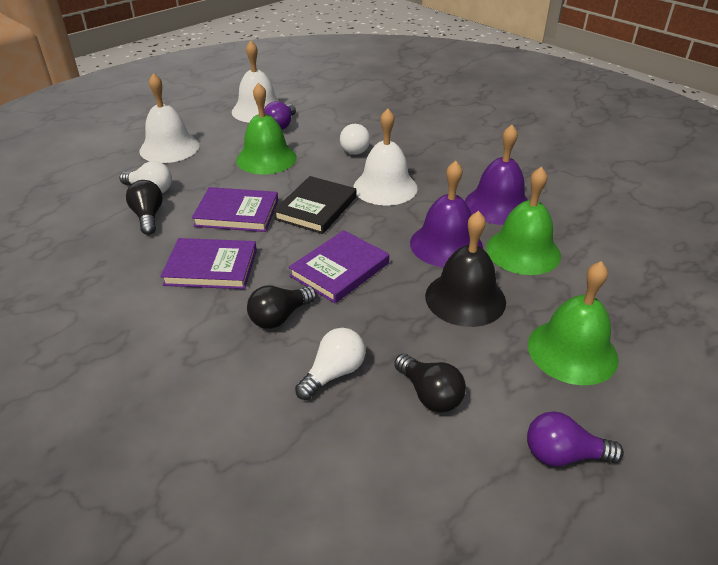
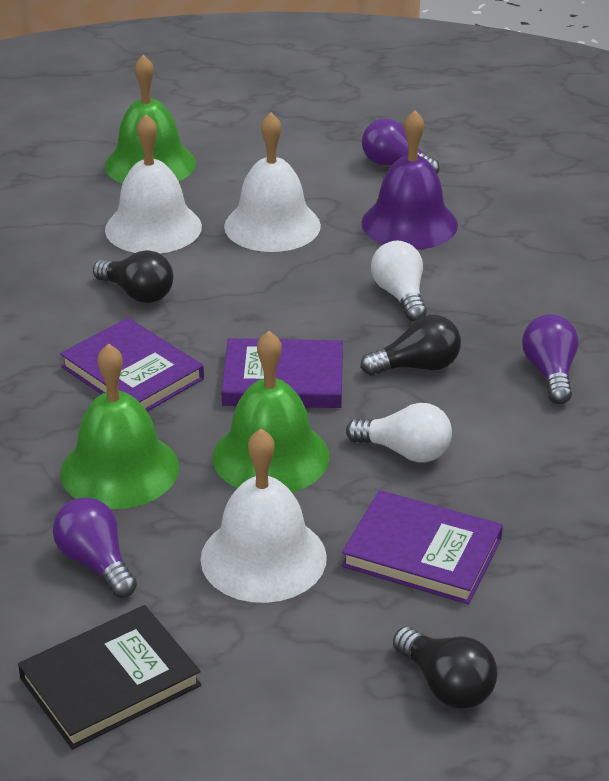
black bell: 1 -> 0
purple bell: 2 -> 1
purple light bulb: 2 -> 3
white light bulb: 3 -> 2

